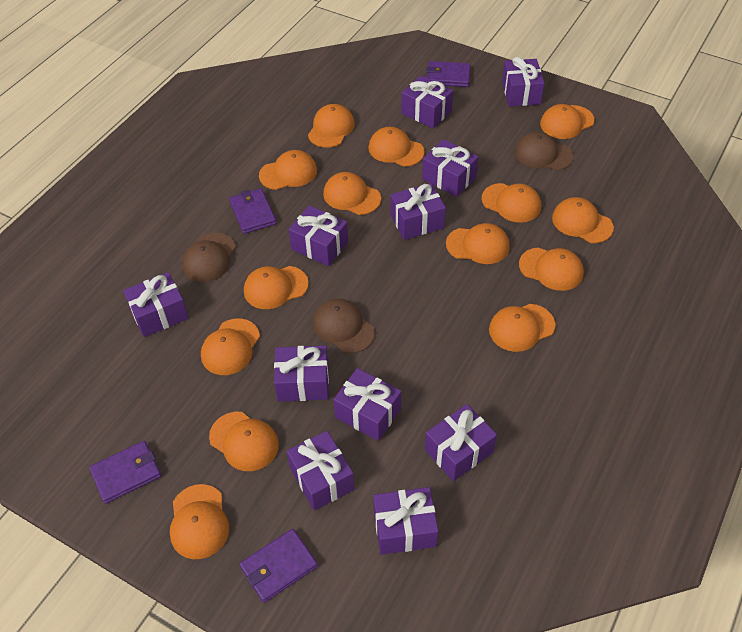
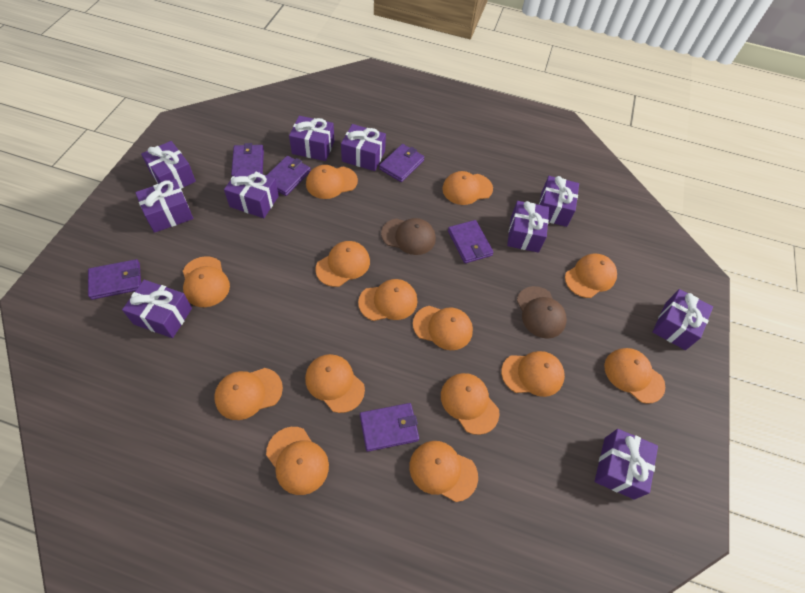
brown cap: 3 -> 2
purple gift: 11 -> 10
purple wallet: 4 -> 6

